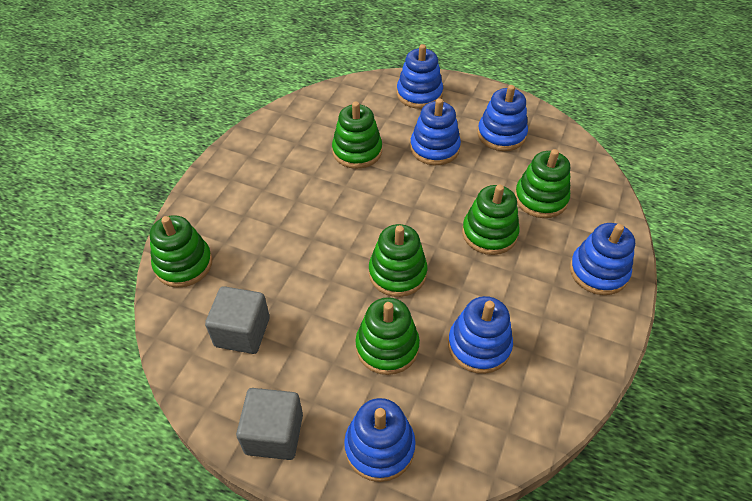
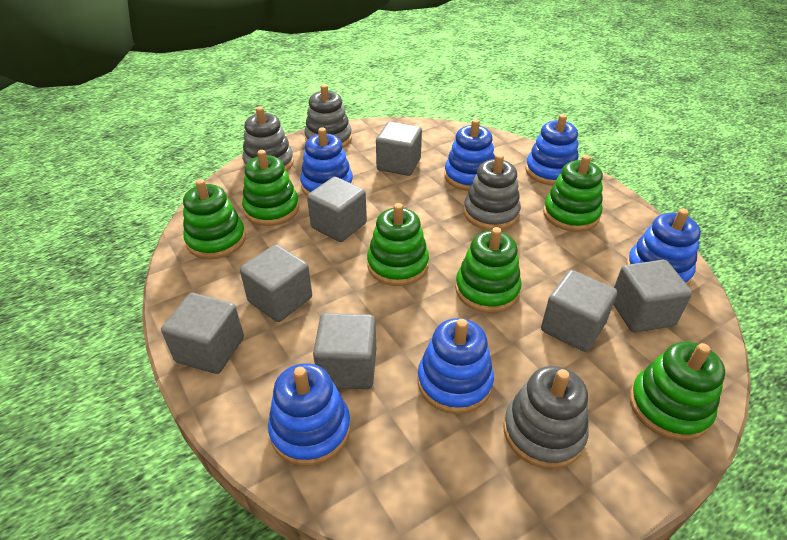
grey cube: 2 -> 7
grey stacking toy: 0 -> 4

